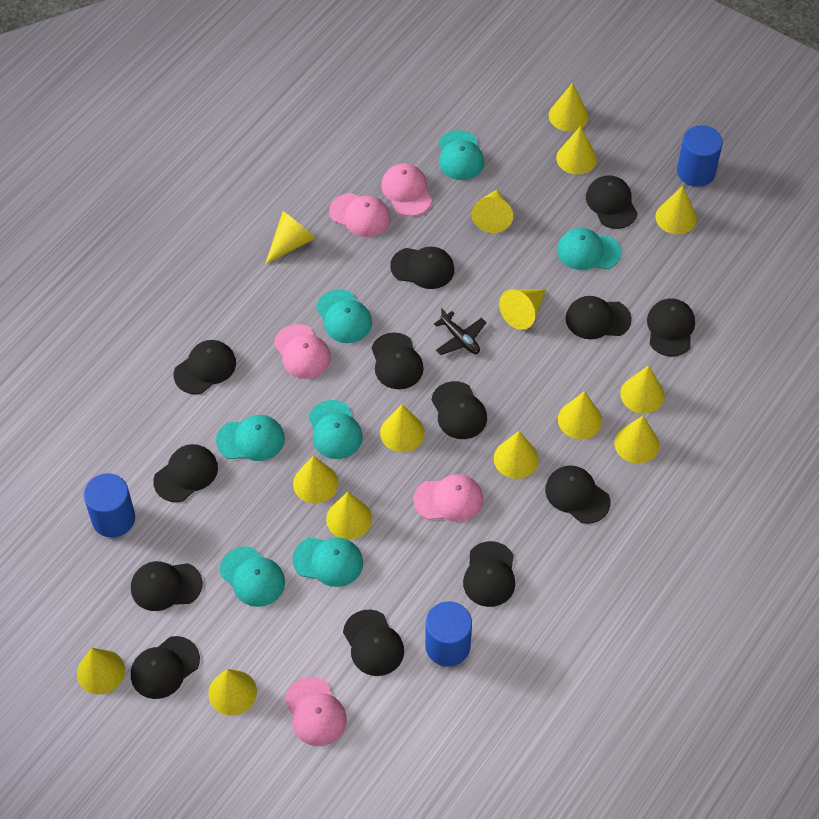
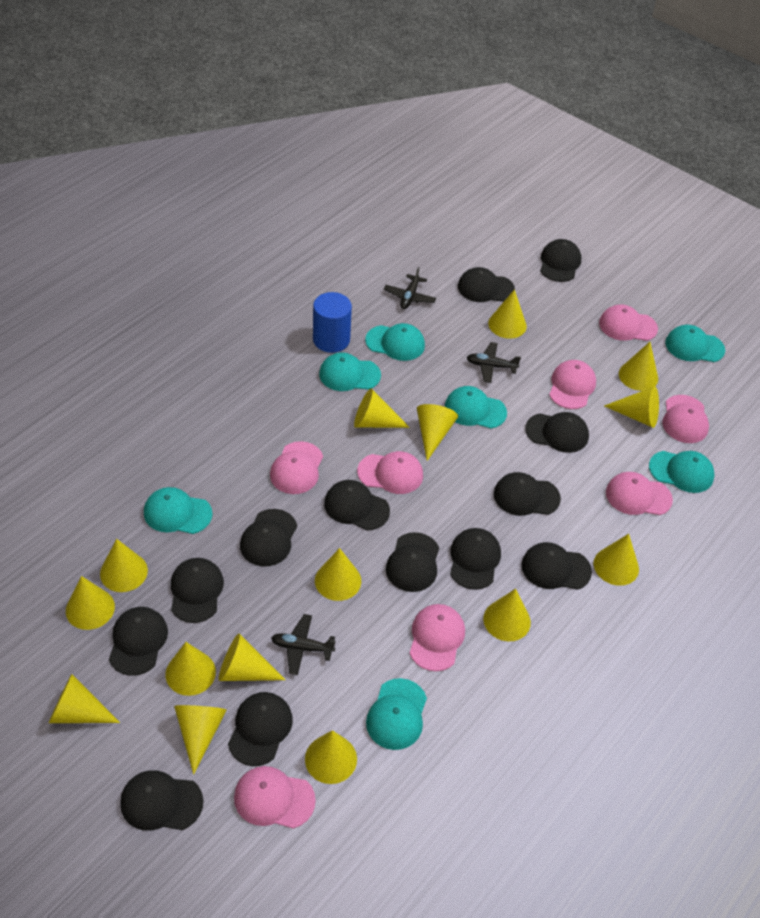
black plane: 1 -> 3
blue cylinder: 3 -> 1
pink cap: 5 -> 8

